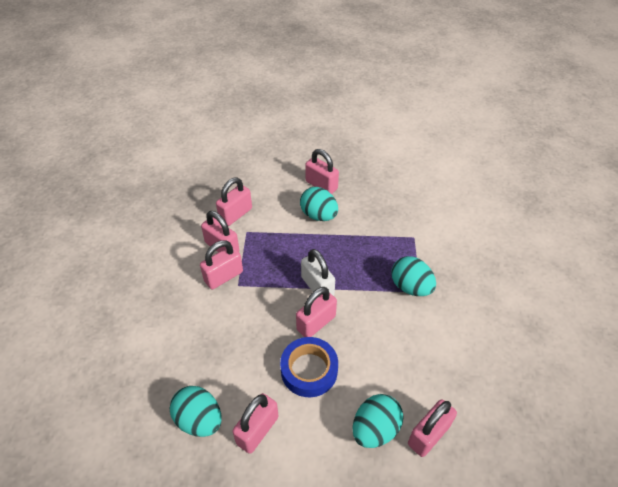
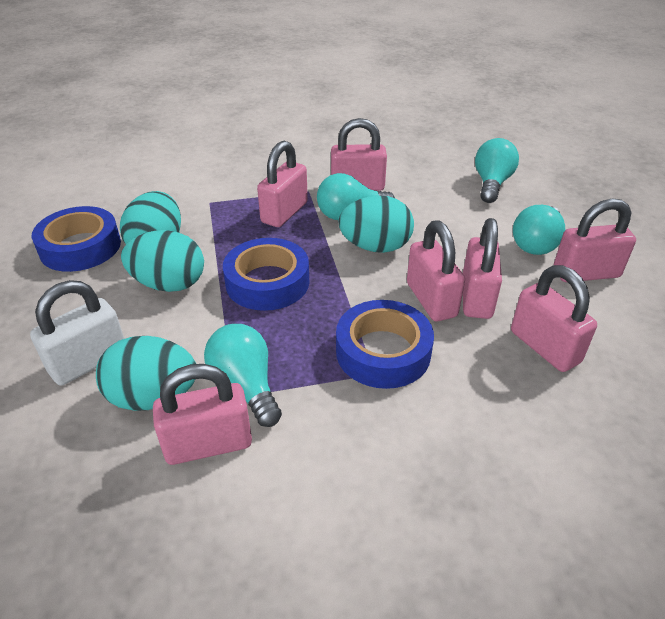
blue tape: 1 -> 3
turquoise light bulb: 0 -> 4

